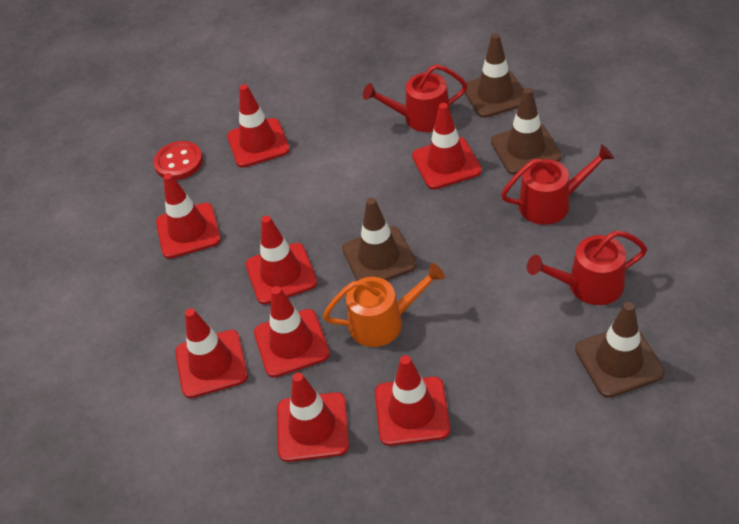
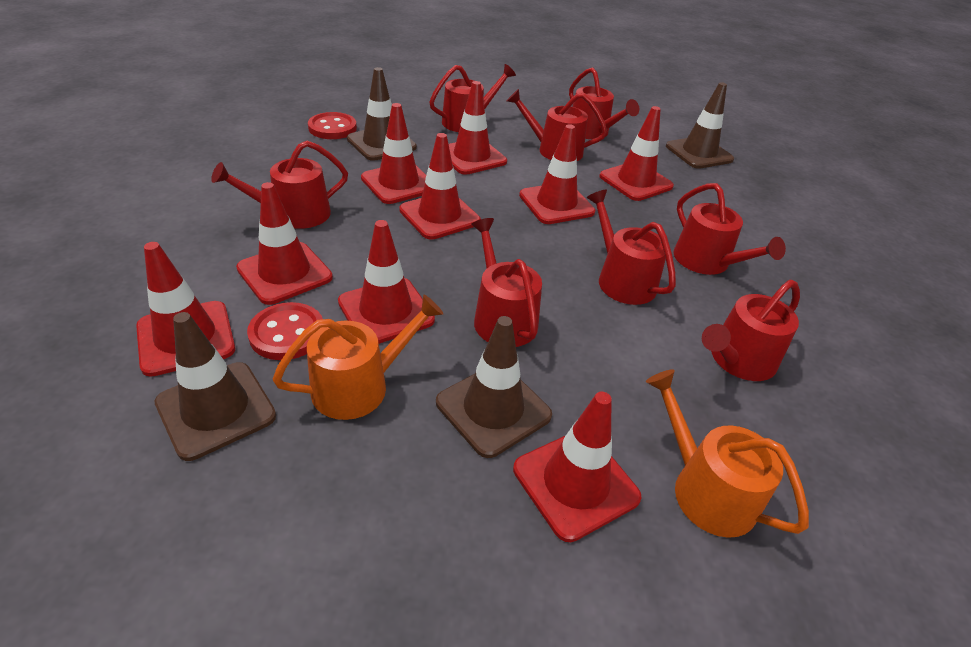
orange watering can: 1 -> 2
red button: 1 -> 2
red traffic cone: 8 -> 9
red watering can: 3 -> 8

